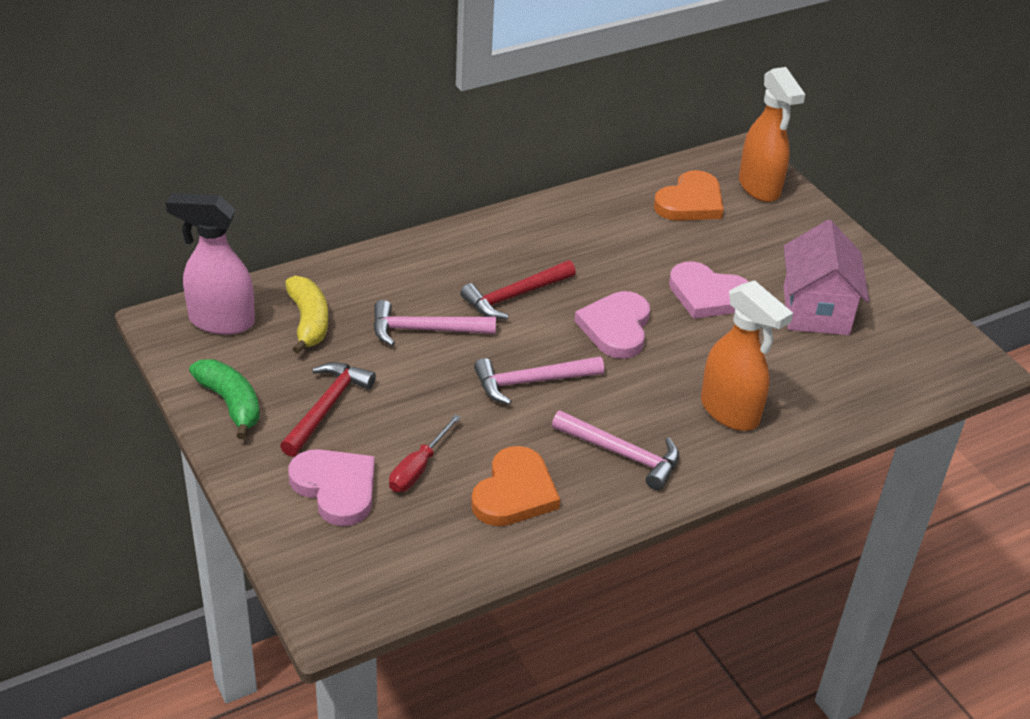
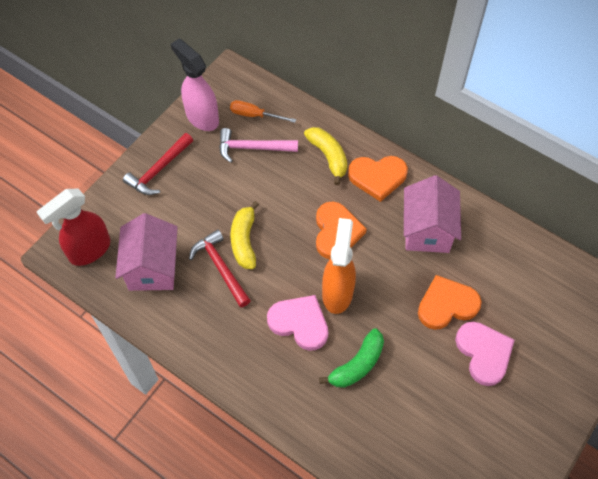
orange heart: 2 -> 3
orange screwdriver: 0 -> 1
orange spray bottle: 2 -> 1
pink hammer: 3 -> 1
pink heart: 3 -> 2
pink house: 1 -> 2
red screwdriver: 1 -> 0
red spray bottle: 0 -> 1
yellow banana: 1 -> 2

